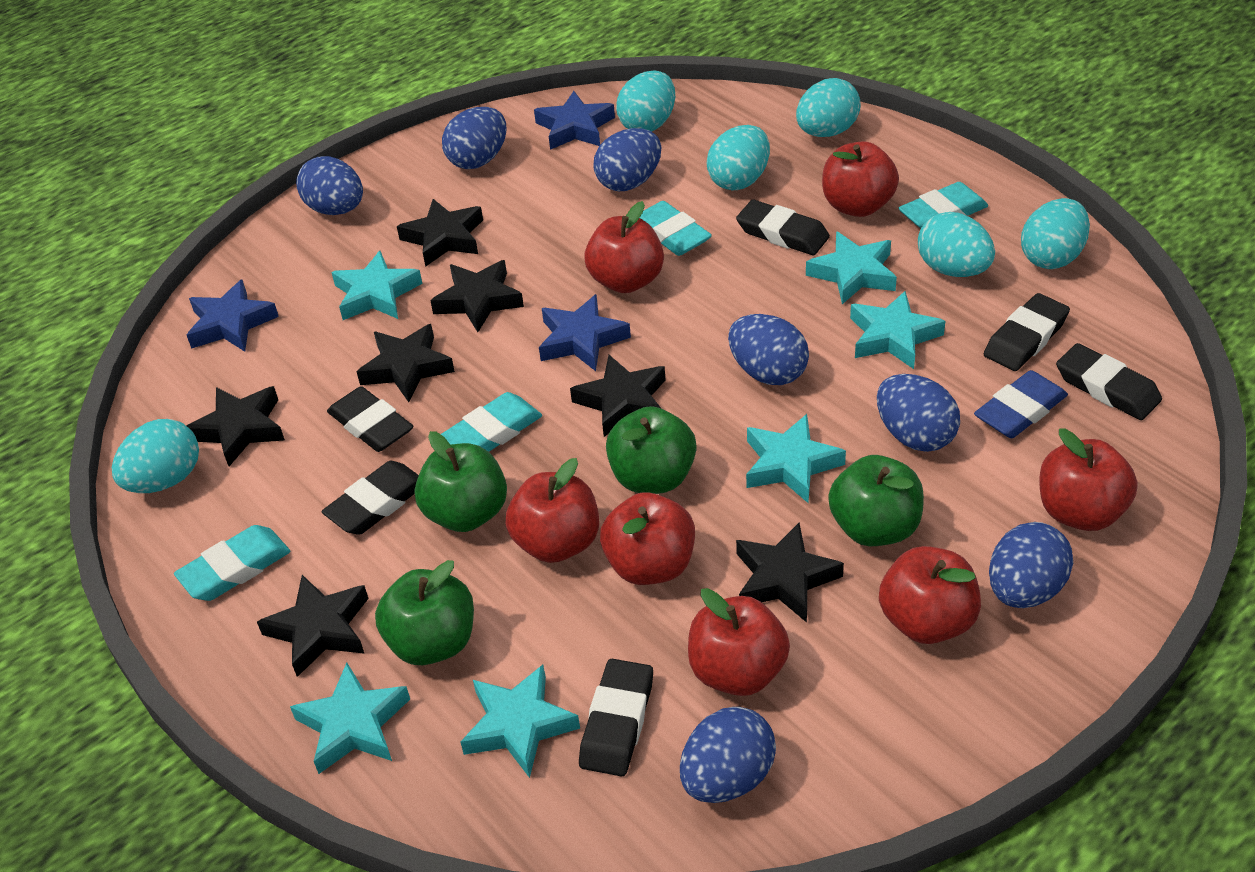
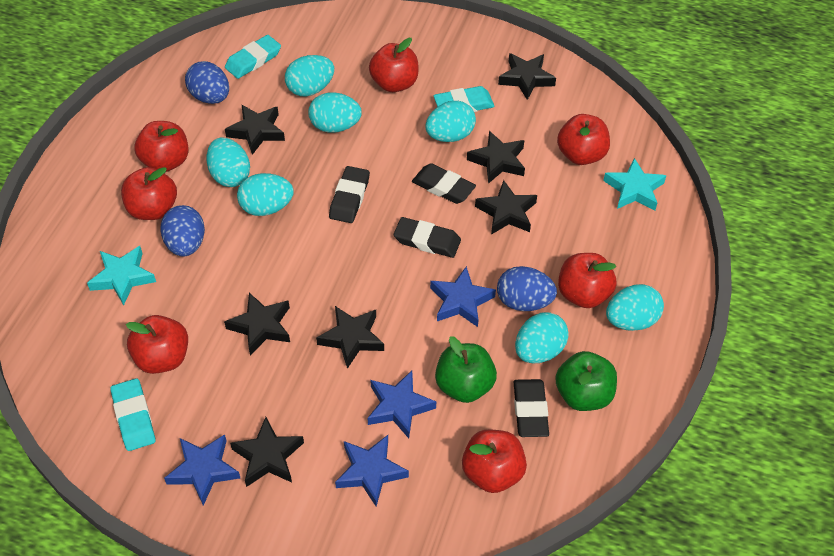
black eraser: 6 -> 4
blue egg: 7 -> 3
blue eraser: 1 -> 0
blue star: 3 -> 4
green apple: 4 -> 2
turquoise egg: 6 -> 7
turquoise eraser: 4 -> 3
turquoise star: 6 -> 2

